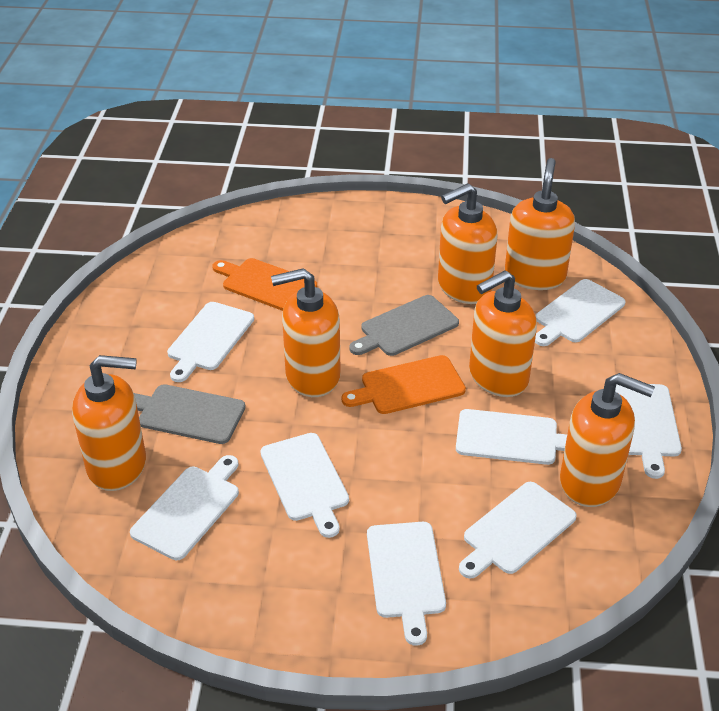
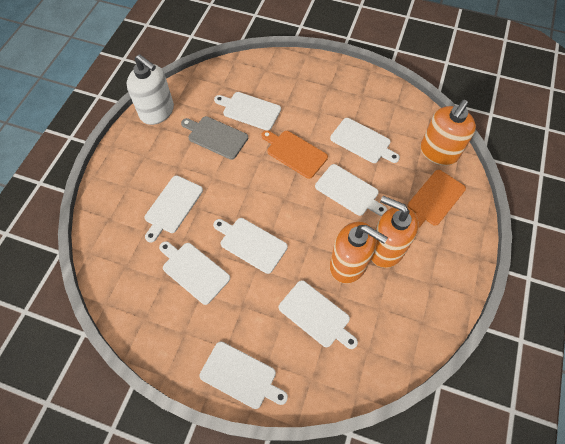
grey cutting board: 2 -> 1
orange soap dispenser: 6 -> 3
white soap dispenser: 0 -> 1

